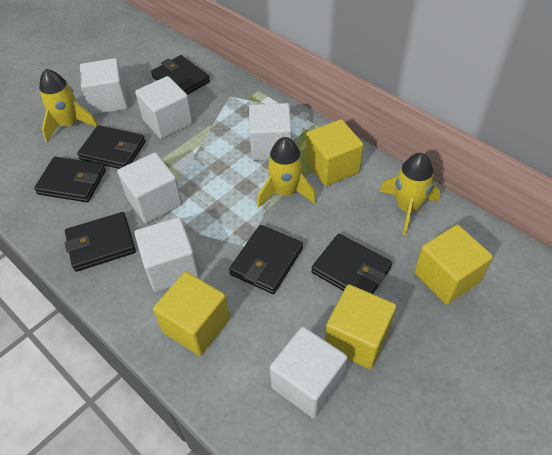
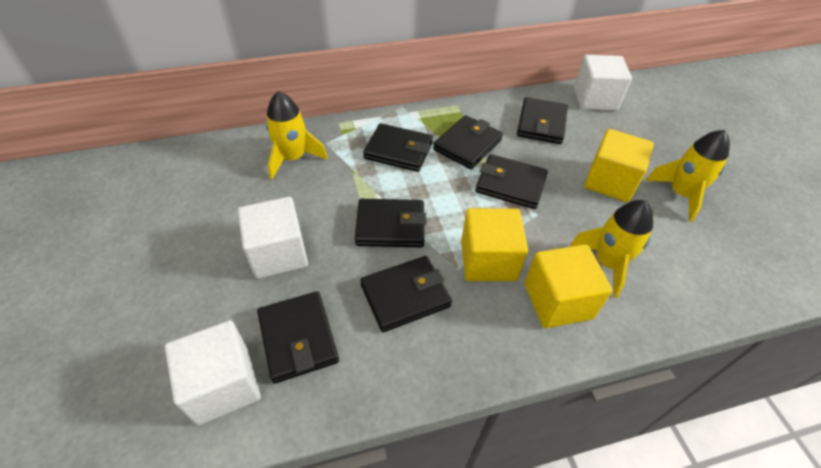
black wallet: 6 -> 7
white cube: 6 -> 3
yellow cube: 4 -> 3

